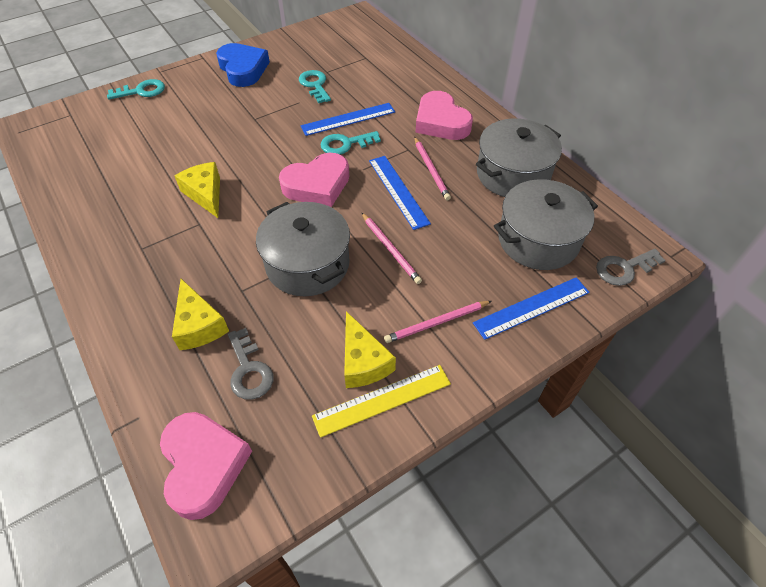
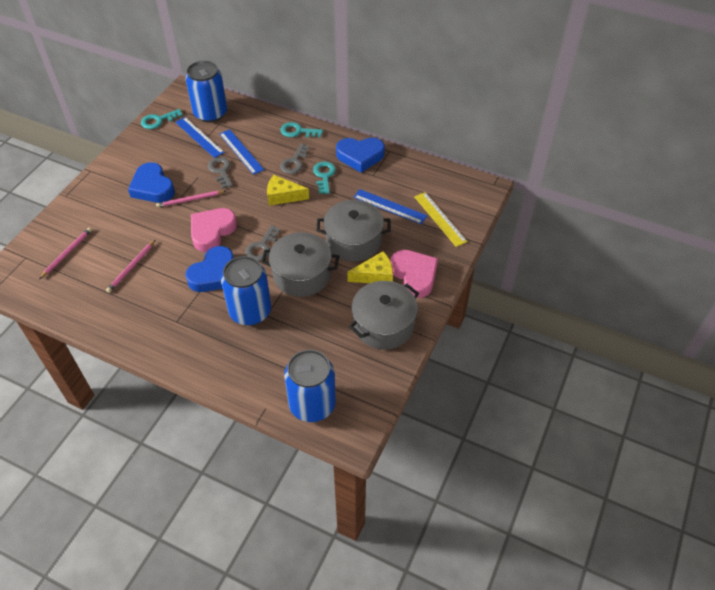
blue can: 0 -> 3
blue heart: 1 -> 3
grey key: 2 -> 3
pink heart: 3 -> 2
yellow cheese: 3 -> 2

